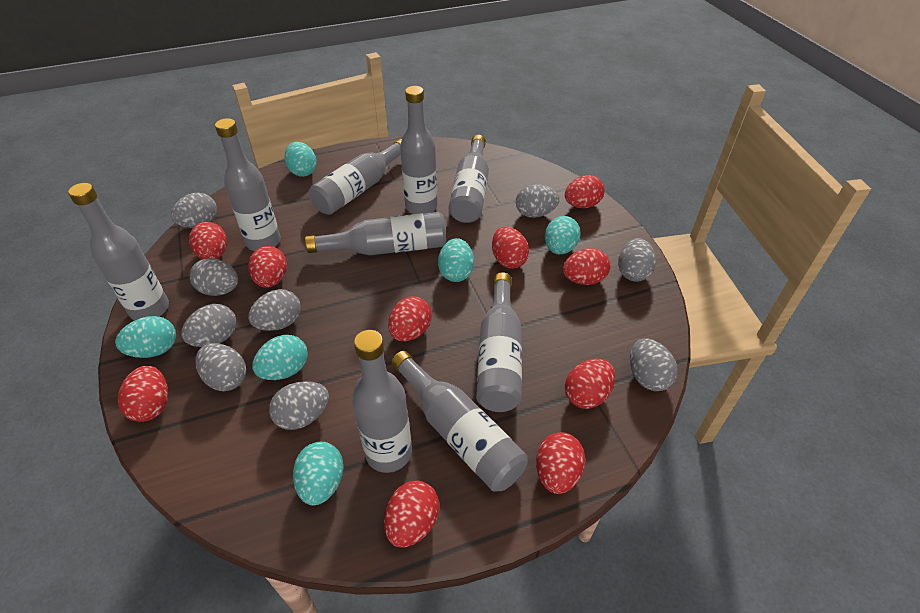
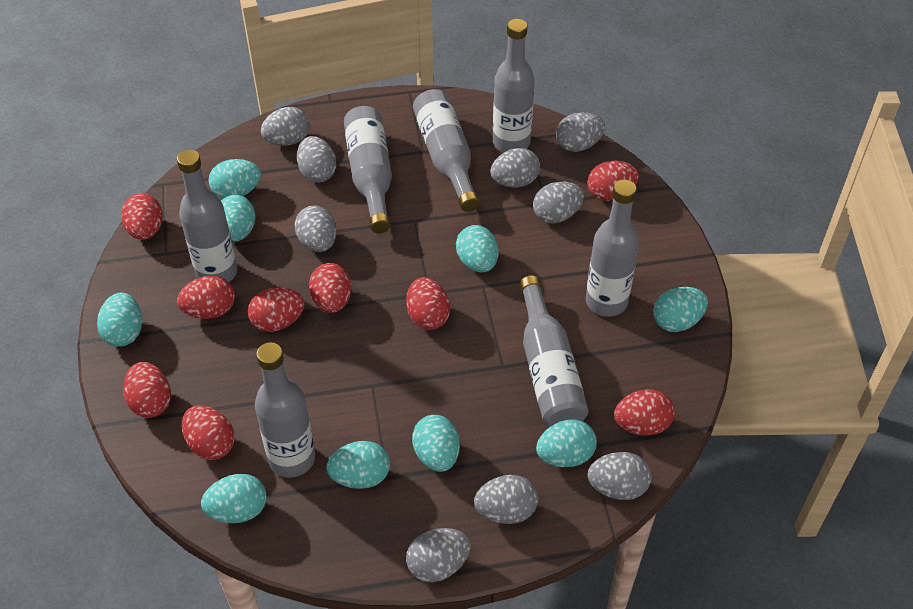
grey bottle: 9 -> 7
red egg: 10 -> 9
turquoise egg: 6 -> 9

